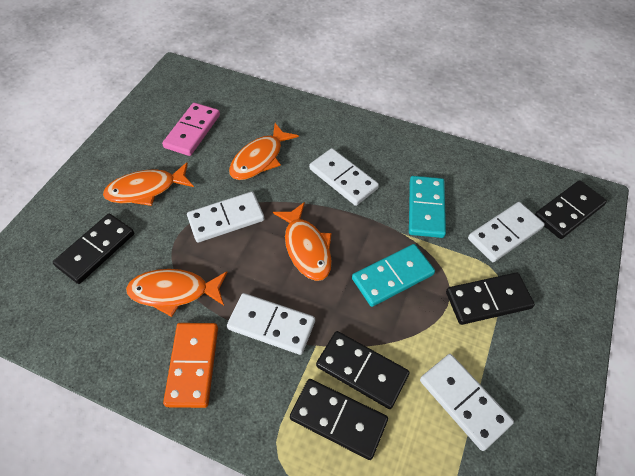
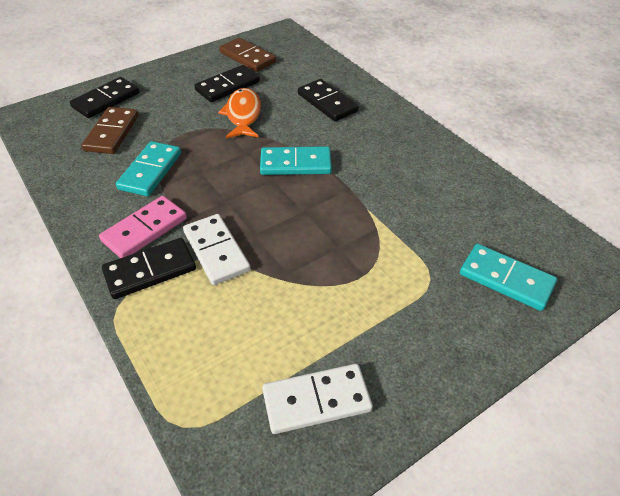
black domino: 5 -> 4
brown domino: 0 -> 2
orange domino: 1 -> 0
orange fish: 4 -> 1
turquoise domino: 2 -> 3
white domino: 5 -> 2

